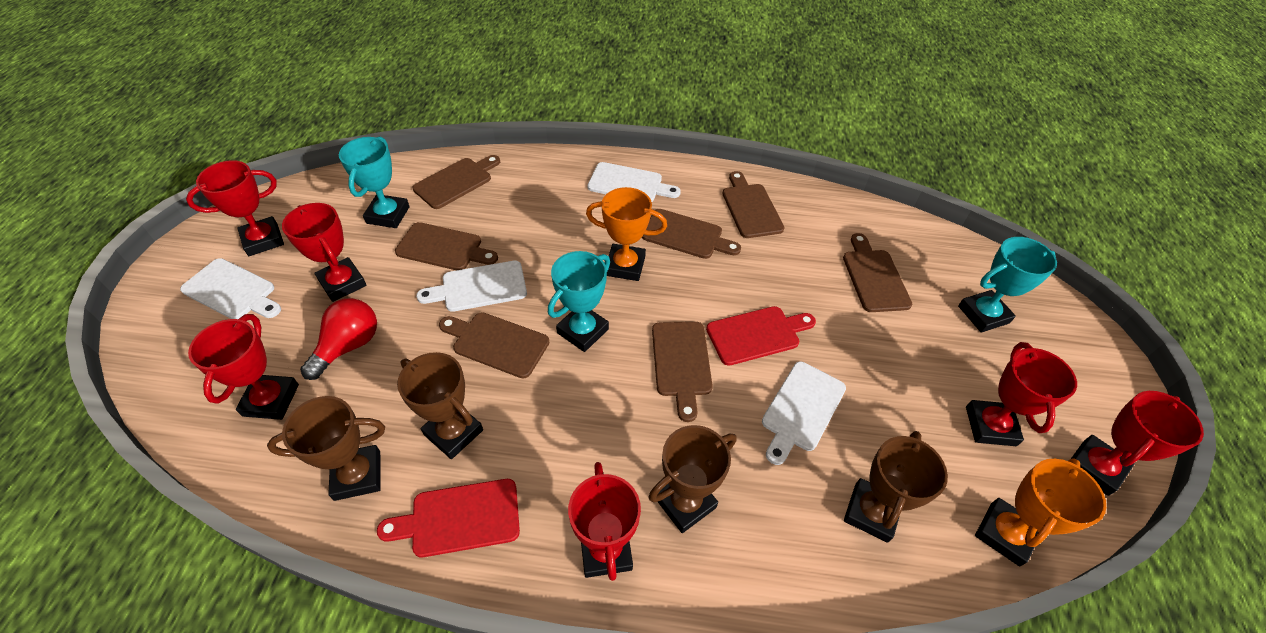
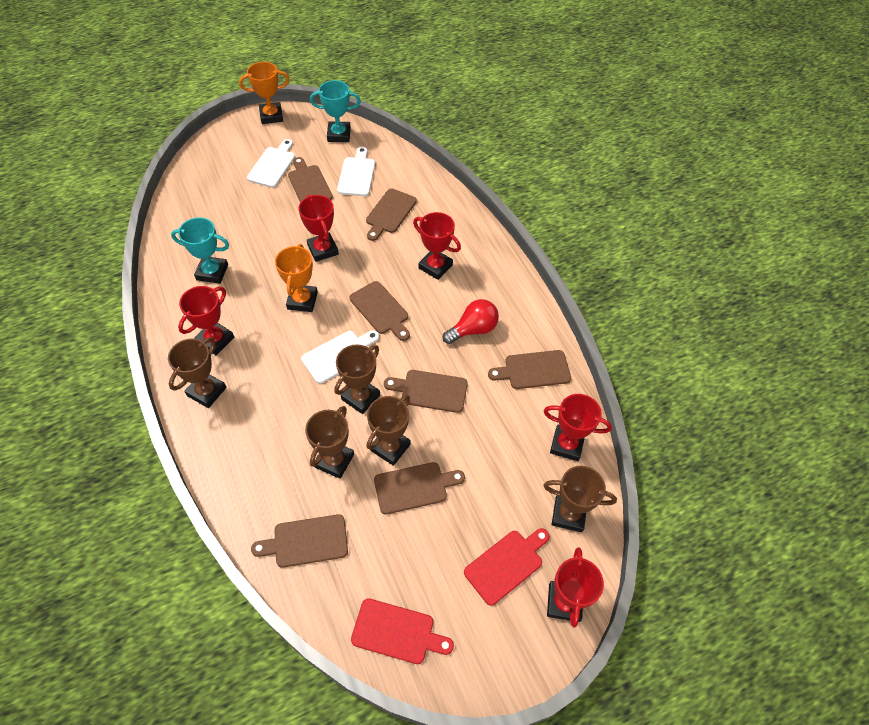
brown trophy: 4 -> 5
red trophy: 6 -> 5
turquoise trophy: 3 -> 2
white cutting board: 4 -> 3

